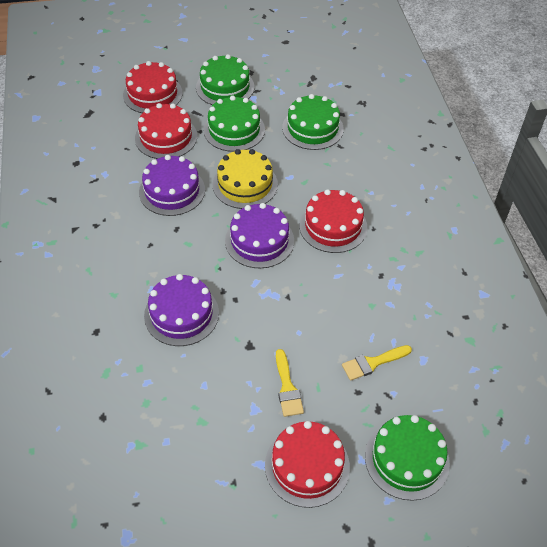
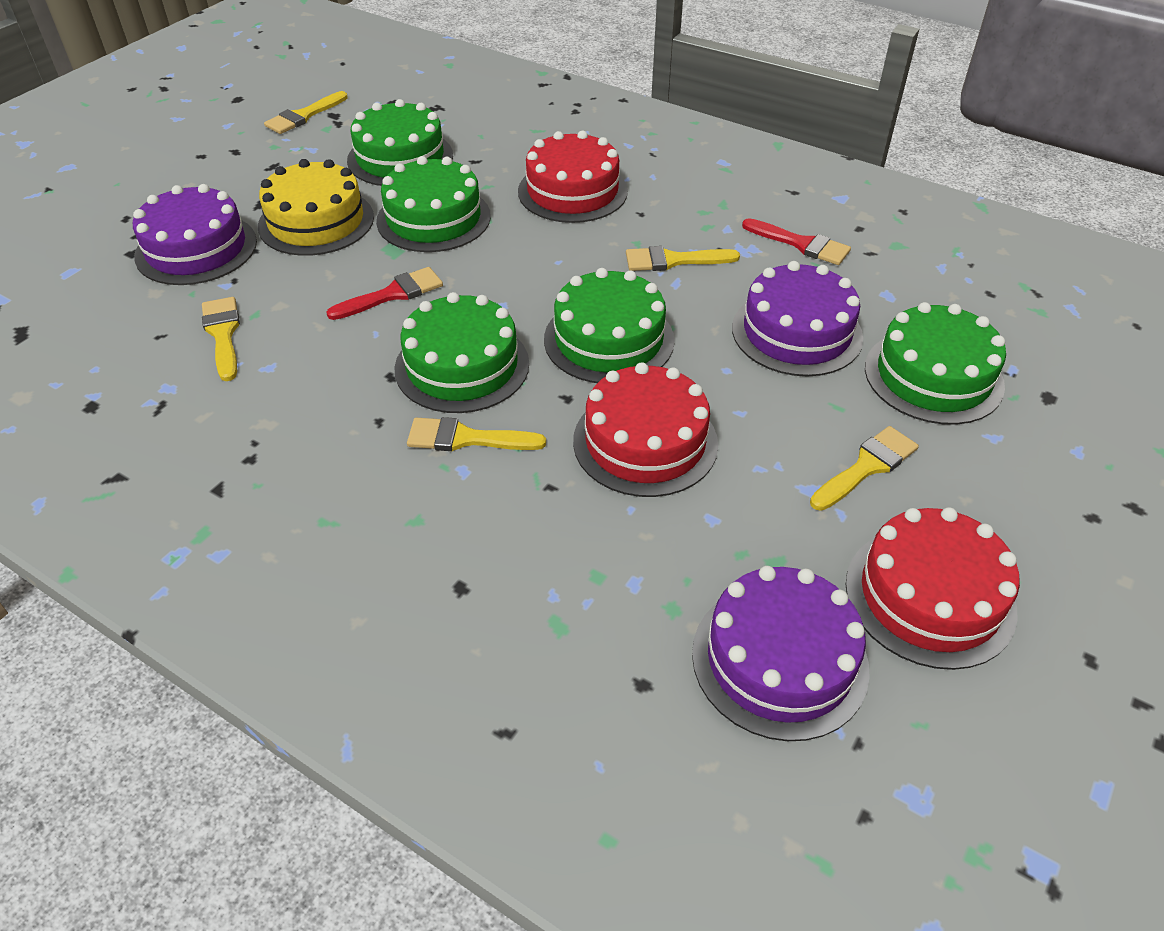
green cake: 4 -> 5
red brush: 0 -> 2
red cake: 4 -> 3
yellow brush: 2 -> 5

